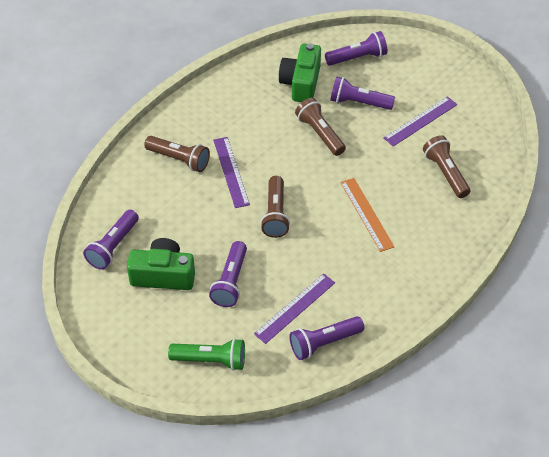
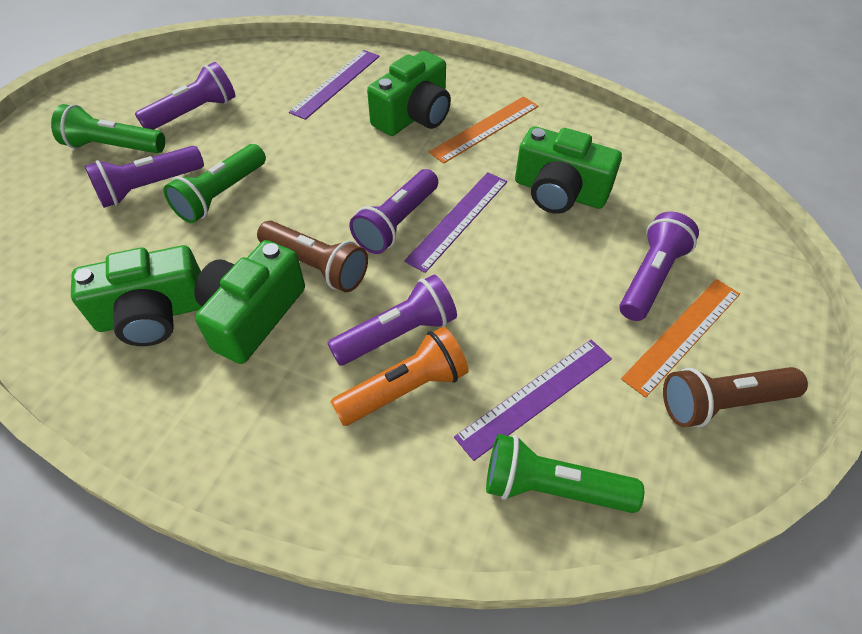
brown flashlight: 4 -> 2
green camera: 2 -> 4
green flashlight: 1 -> 3
orange flashlight: 0 -> 1
orange ruler: 1 -> 2

